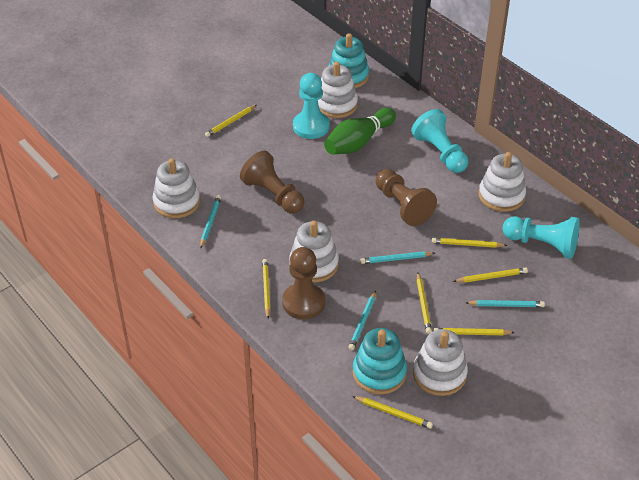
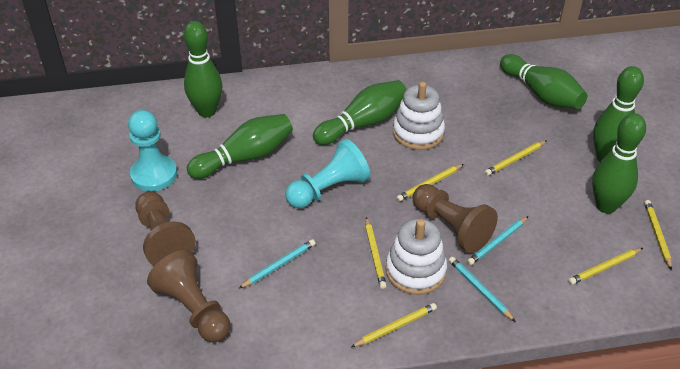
green bowling pin: 1 -> 6
turquoise pawn: 3 -> 2
turquoise pencil: 4 -> 3
turquoise stacking toy: 2 -> 0
white stacking toy: 5 -> 2
yellow pencil: 7 -> 6

